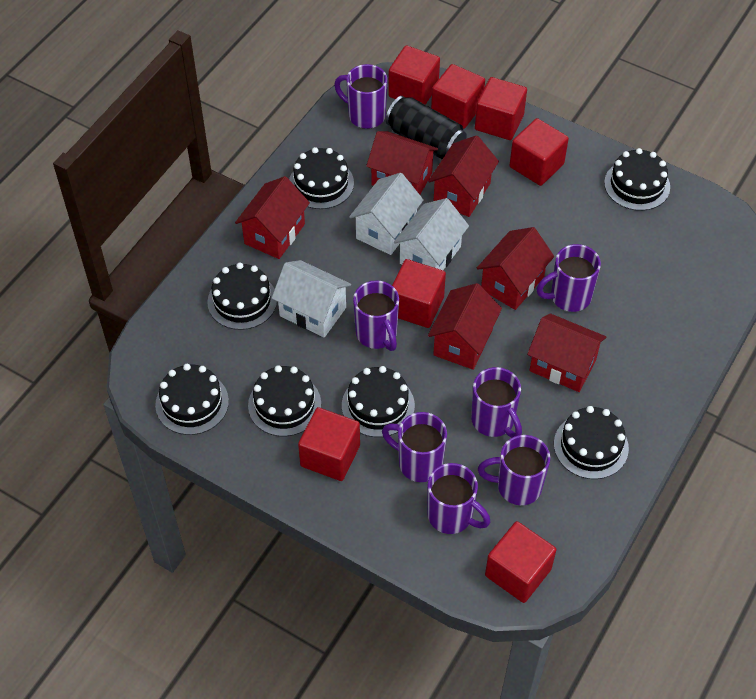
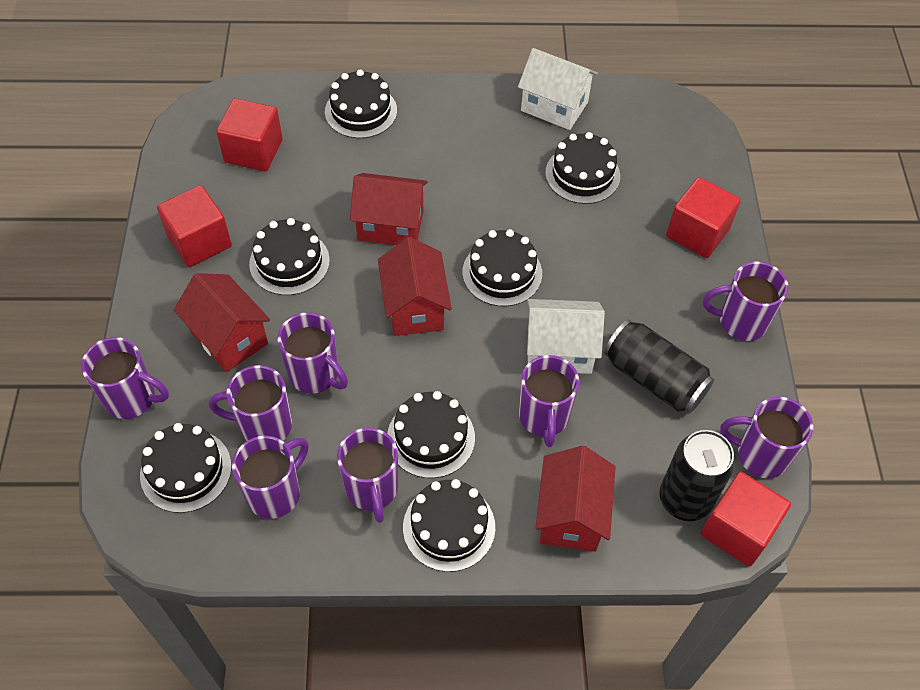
black can: 1 -> 2
purple mug: 7 -> 8
red cube: 7 -> 4
red house: 6 -> 4
white house: 3 -> 2

